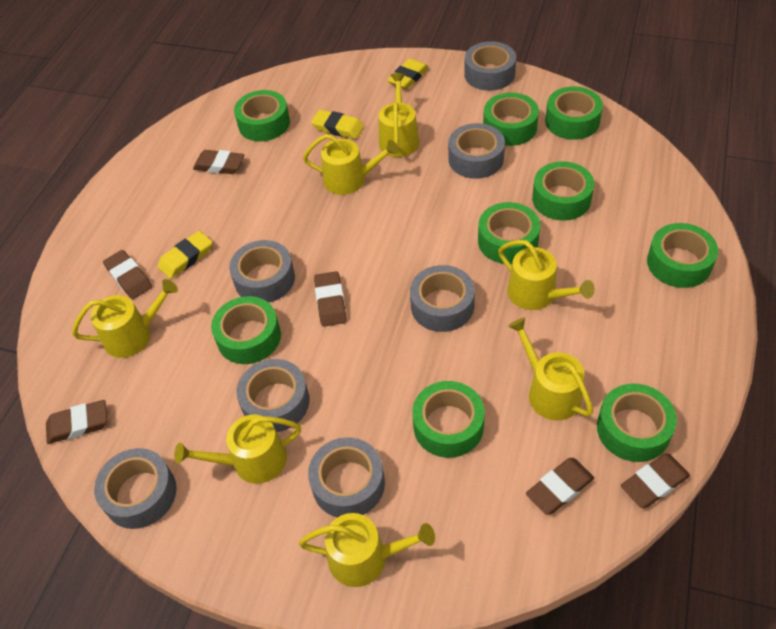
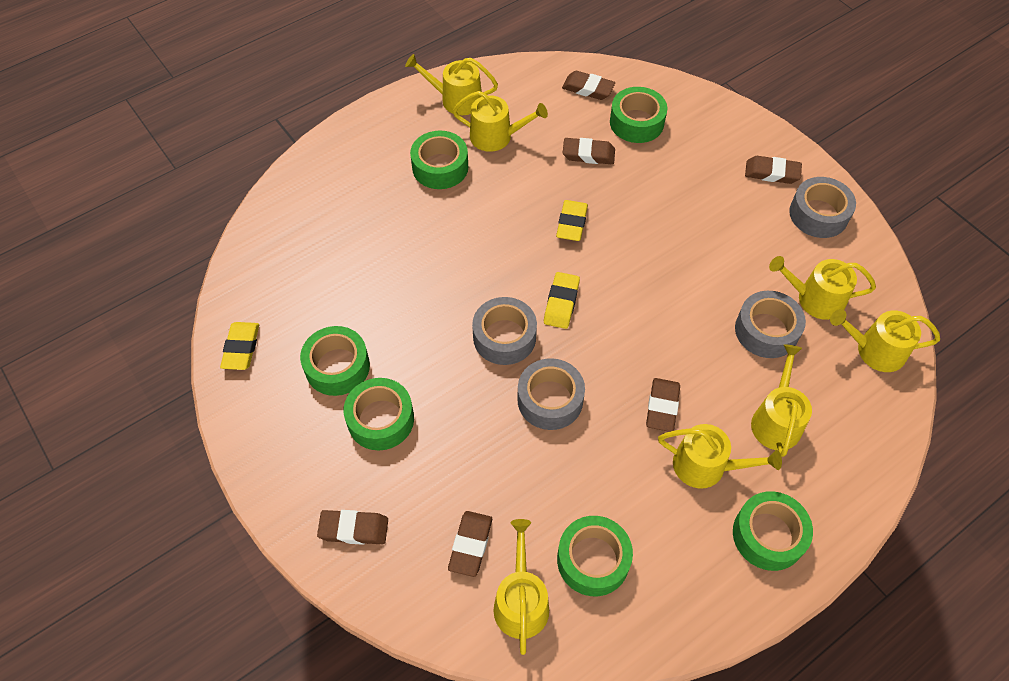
green tape: 9 -> 6
grey tape: 7 -> 4

